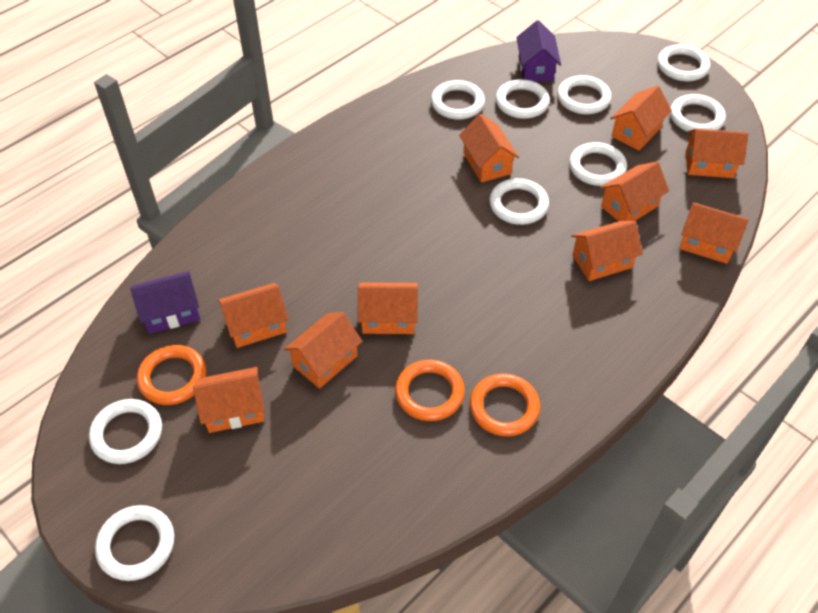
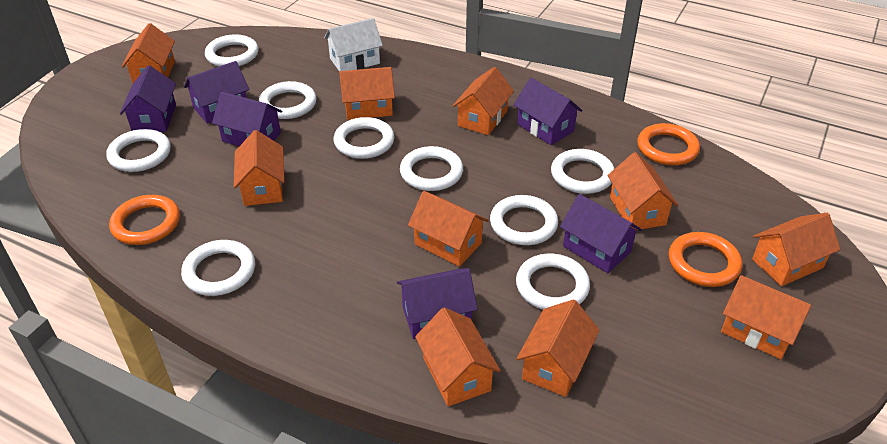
purple house: 2 -> 6
white house: 0 -> 1

